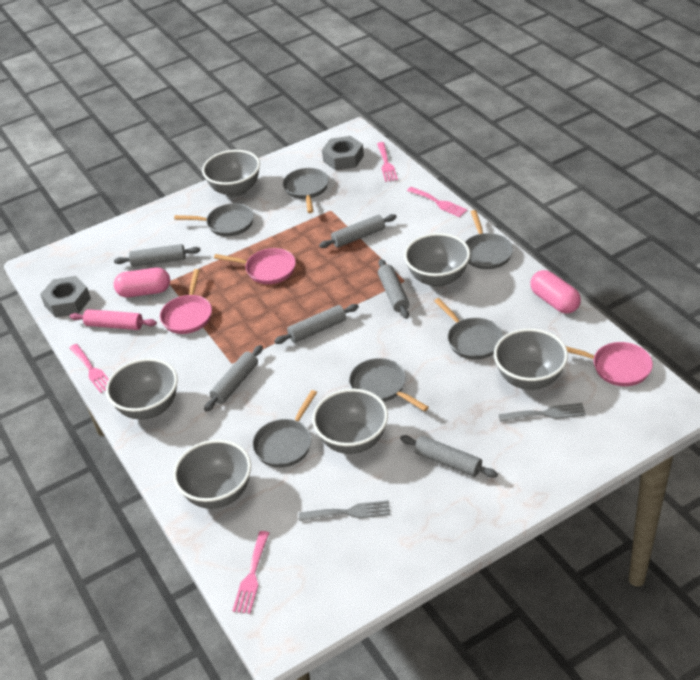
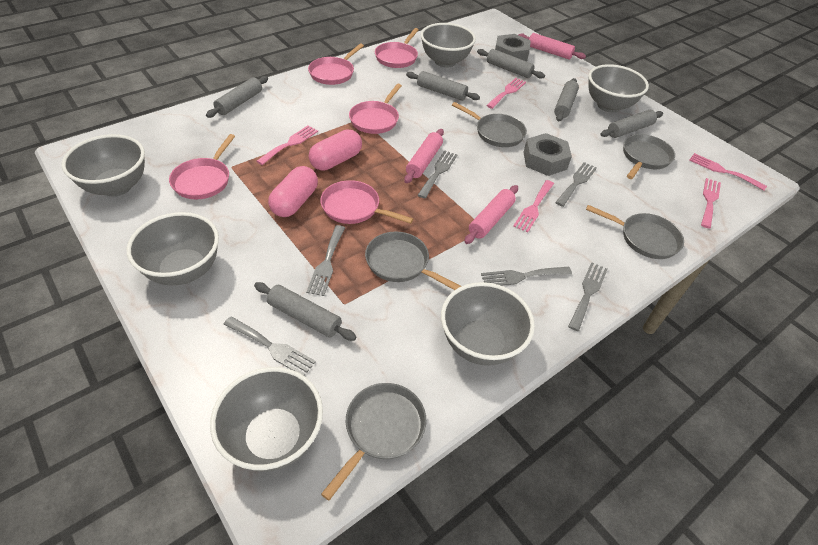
grey fork: 2 -> 6
grey pan: 6 -> 5
pink fork: 4 -> 5
pink pan: 3 -> 5
pink rolling pin: 1 -> 3

